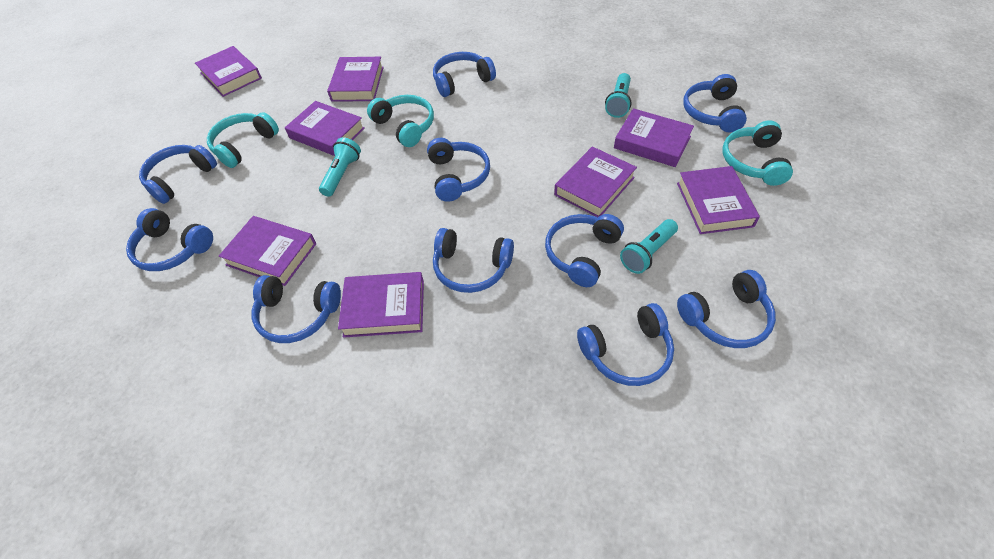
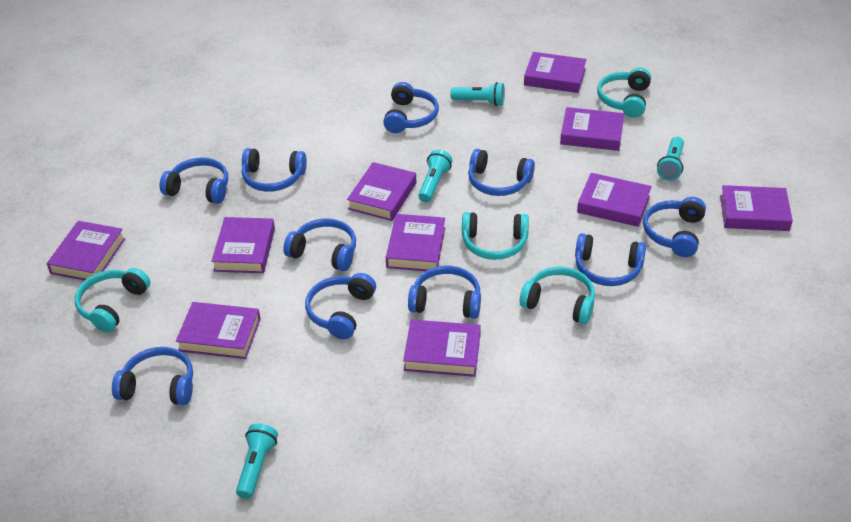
purple book: 8 -> 10
turquoise flashlight: 3 -> 4
turquoise headphones: 3 -> 4

